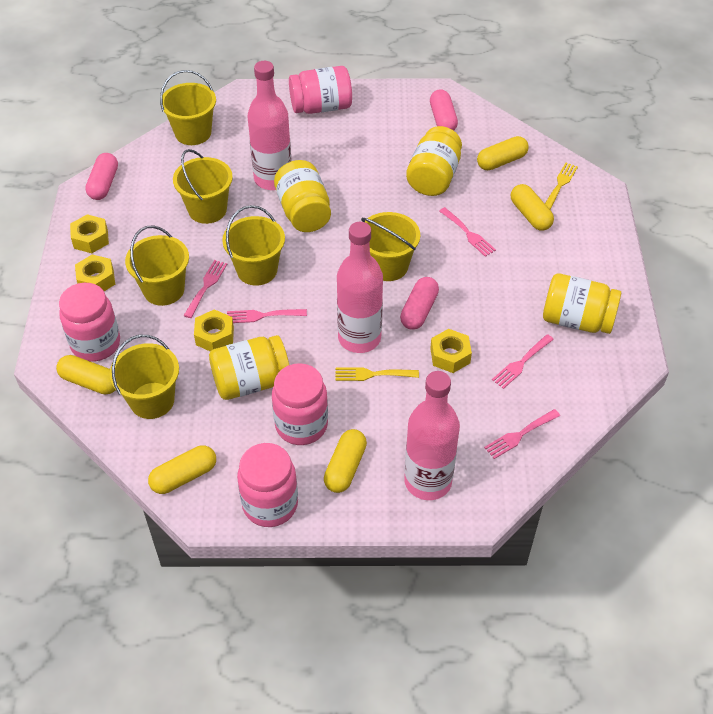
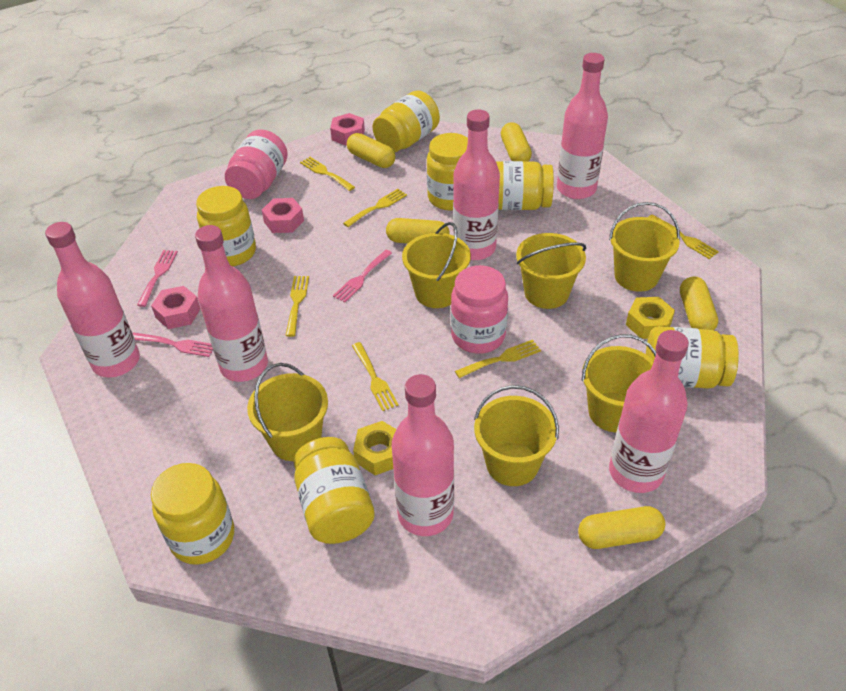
pink bottle: 3 -> 6
pink capsule: 3 -> 0
pink fork: 5 -> 3
pink jar: 4 -> 2
pink nut: 0 -> 3
yellow fork: 2 -> 6
yellow jar: 4 -> 7
yellow nut: 4 -> 2

